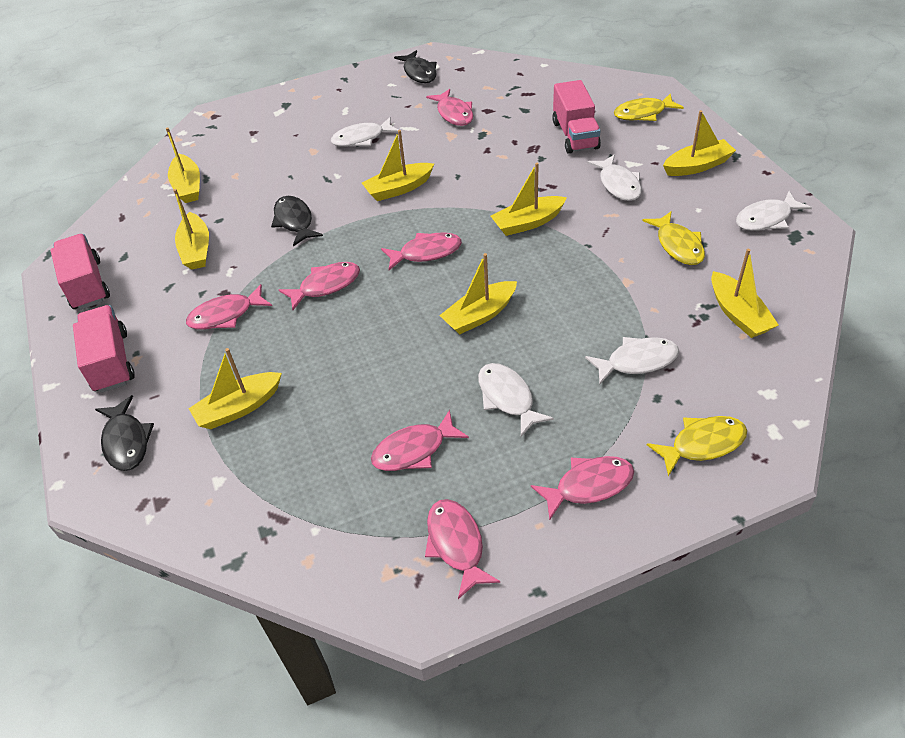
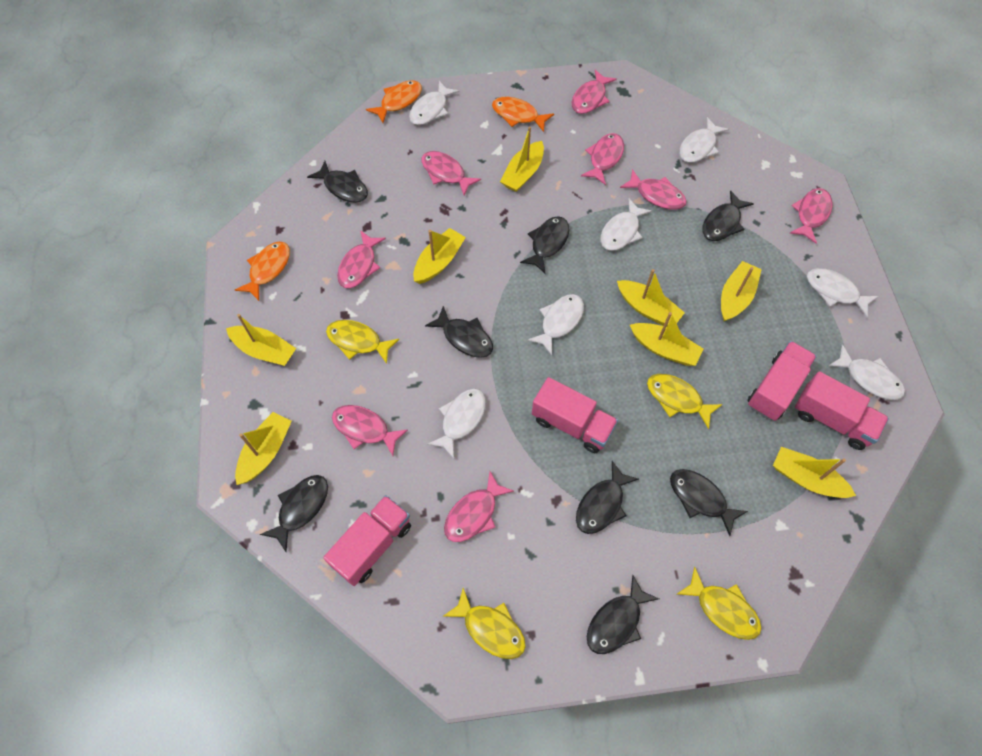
black fish: 3 -> 8
orange fish: 0 -> 3
pink fish: 7 -> 8
pink truck: 3 -> 4
white fish: 5 -> 7
yellow fish: 3 -> 4

